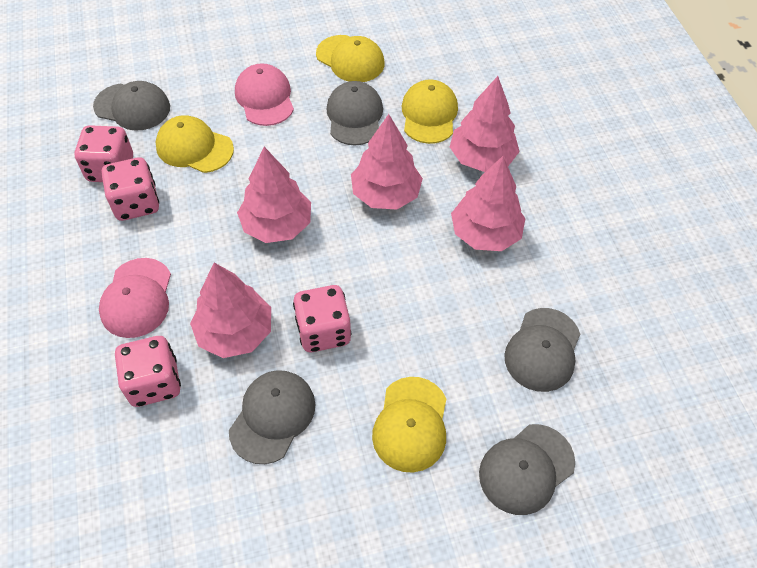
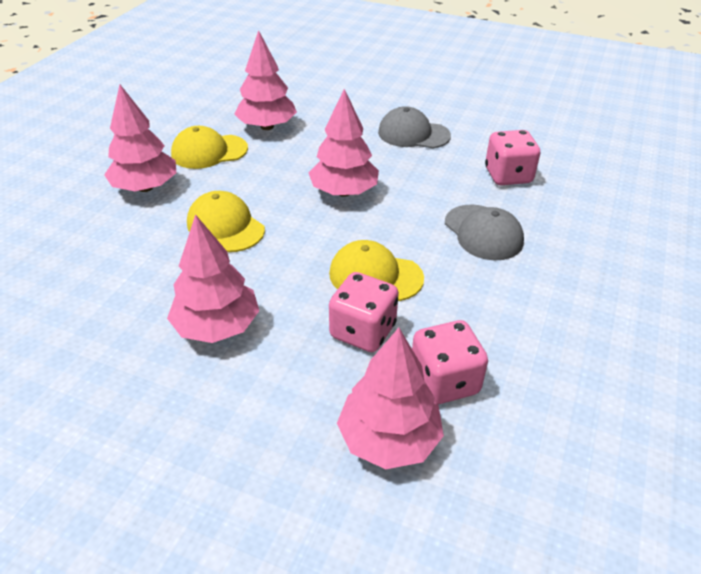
grey cap: 5 -> 2
pink cap: 2 -> 0
pink dice: 4 -> 3
yellow cap: 4 -> 3

